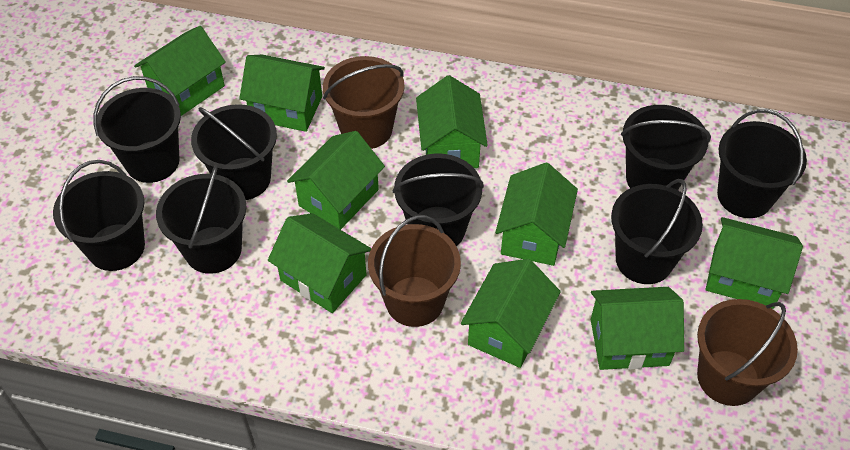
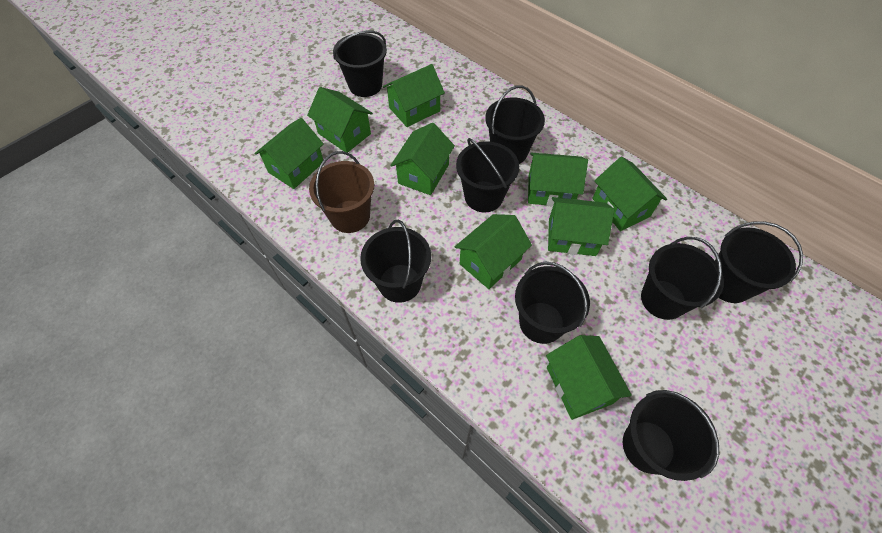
brown bucket: 3 -> 1

